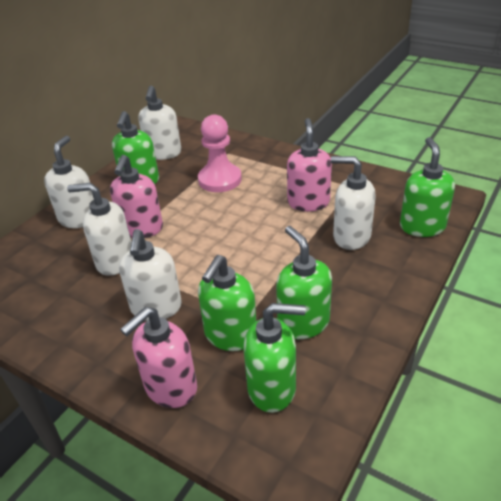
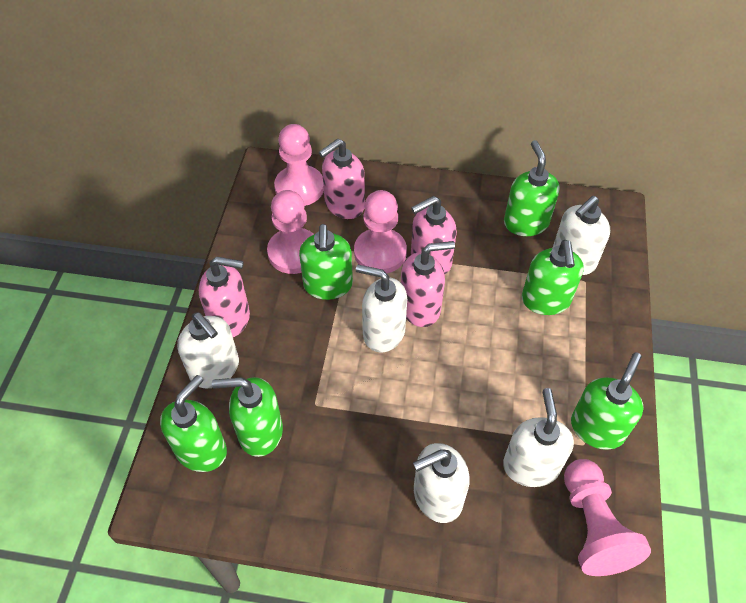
green soap dispenser: 5 -> 6
pink pawn: 1 -> 4
pink soap dispenser: 3 -> 4

